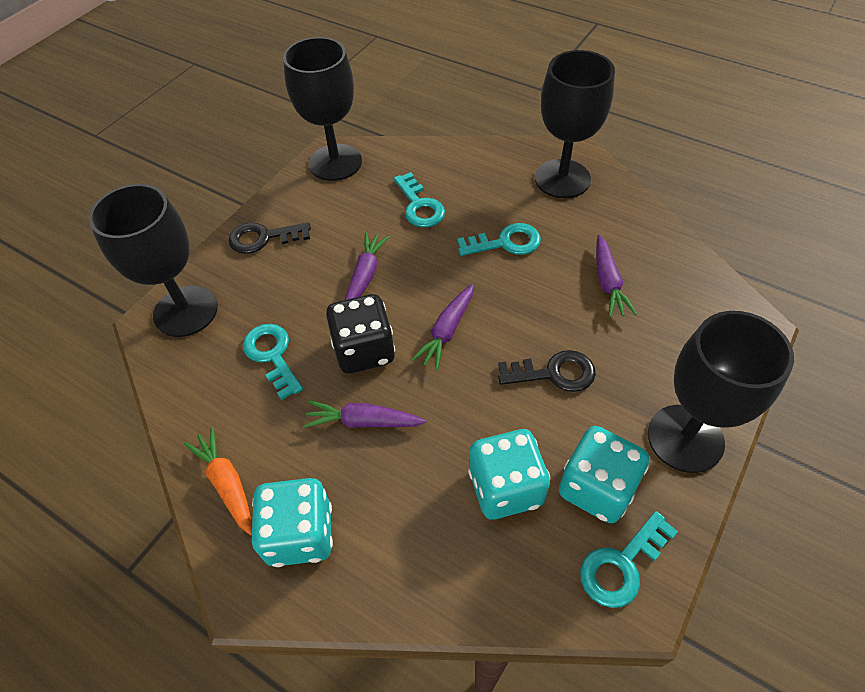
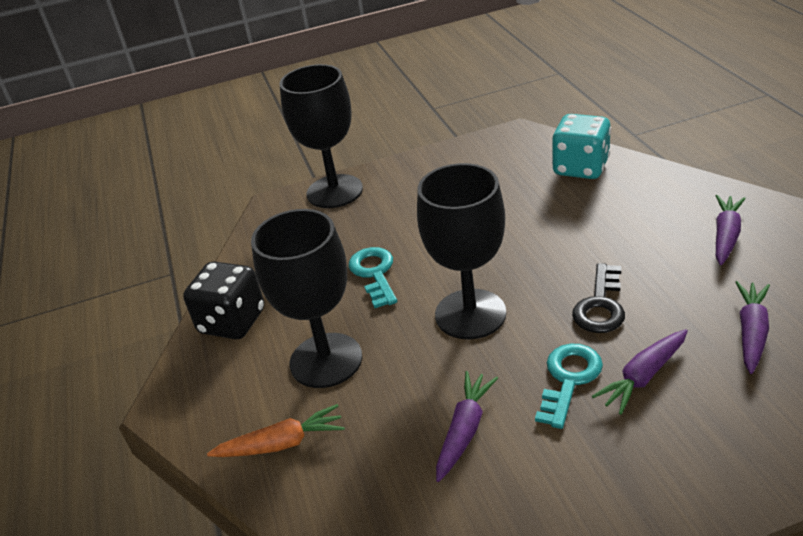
black goblet: 4 -> 3
black key: 2 -> 1
turquoise dice: 3 -> 1
turquoise key: 4 -> 2

